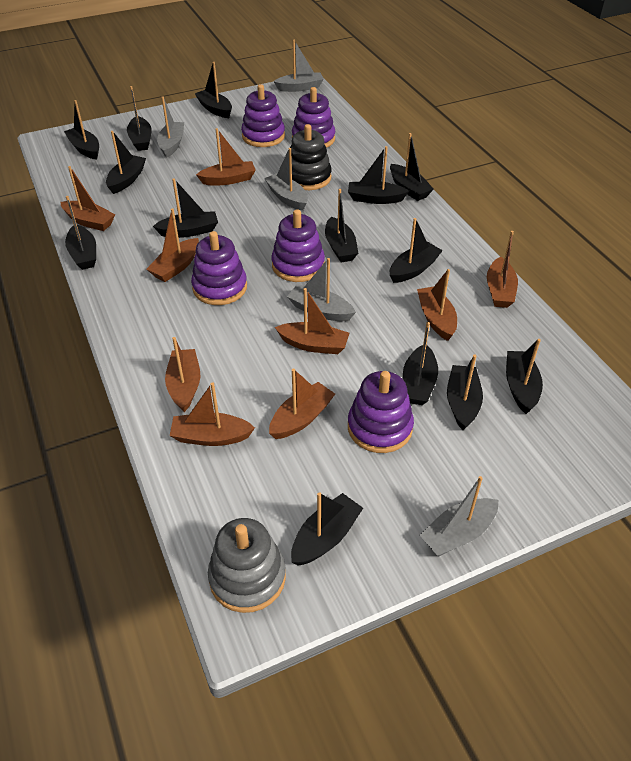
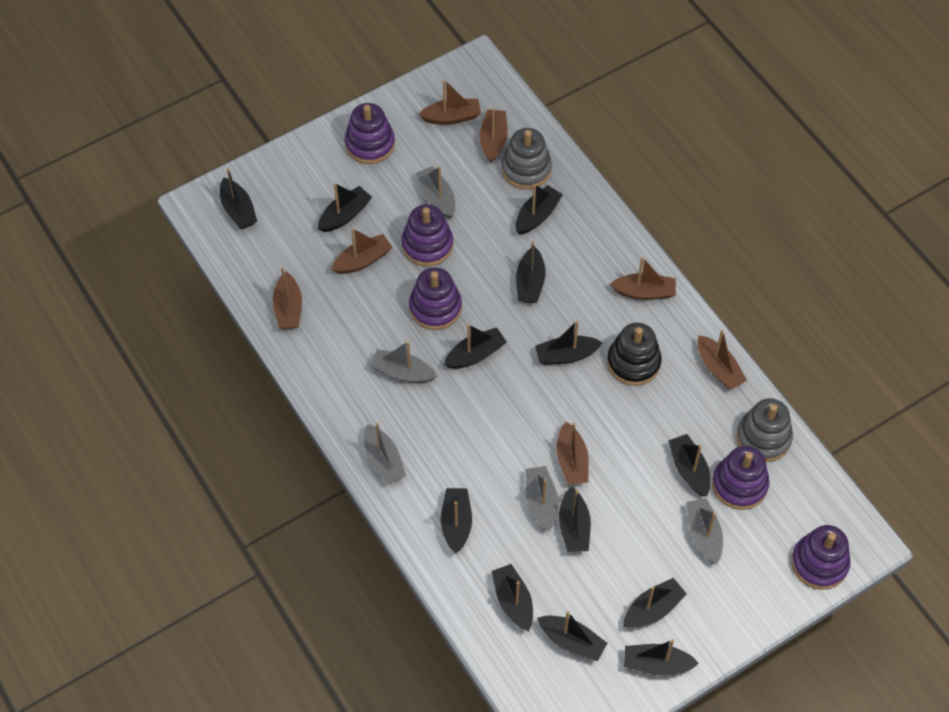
black boat: 14 -> 13
brown boat: 9 -> 7
grey stacking toy: 1 -> 2

